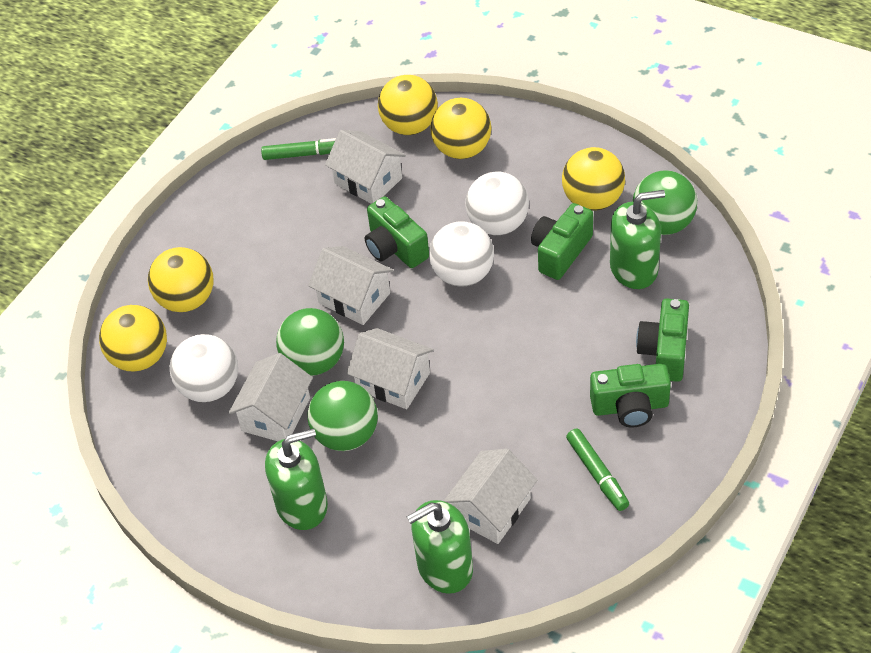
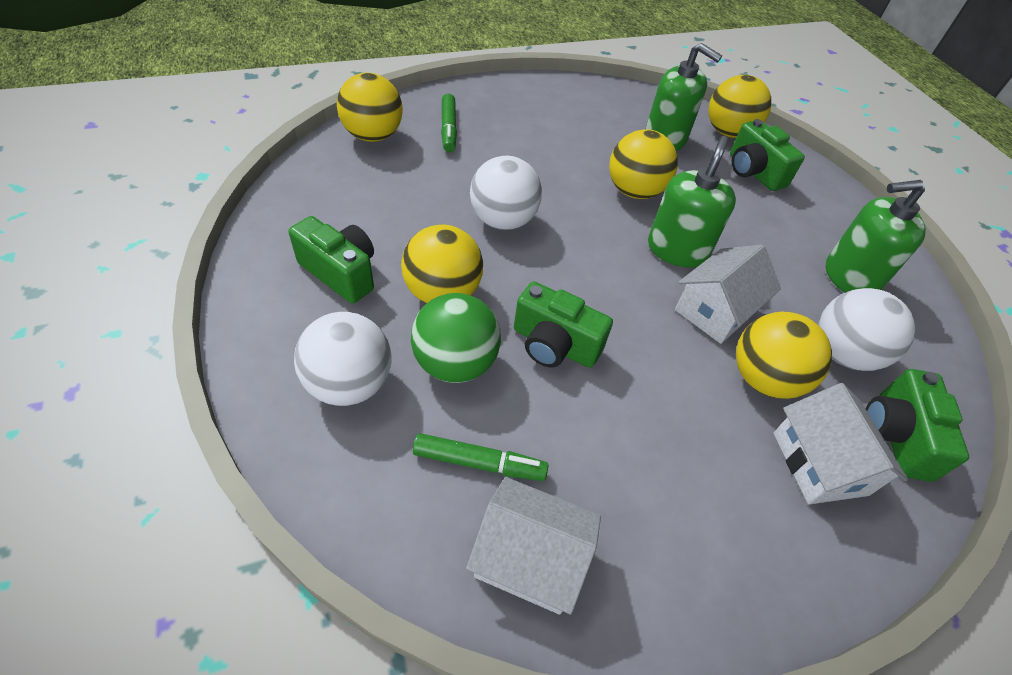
green ball: 3 -> 1
white house: 5 -> 3

